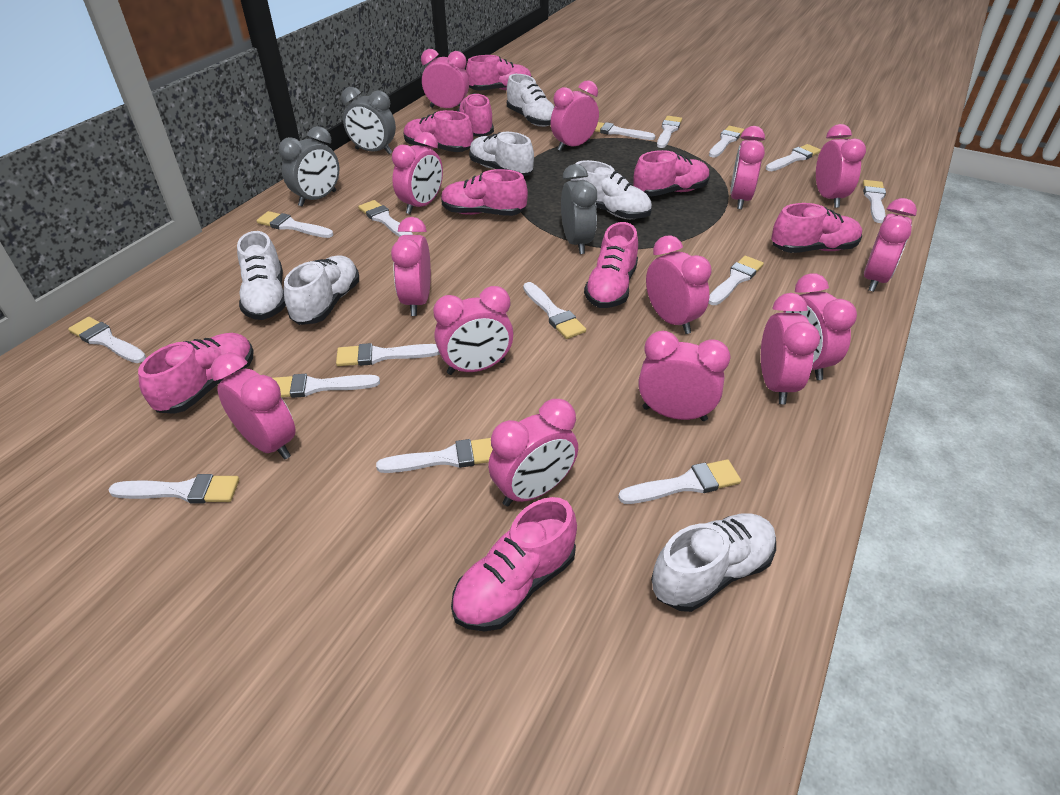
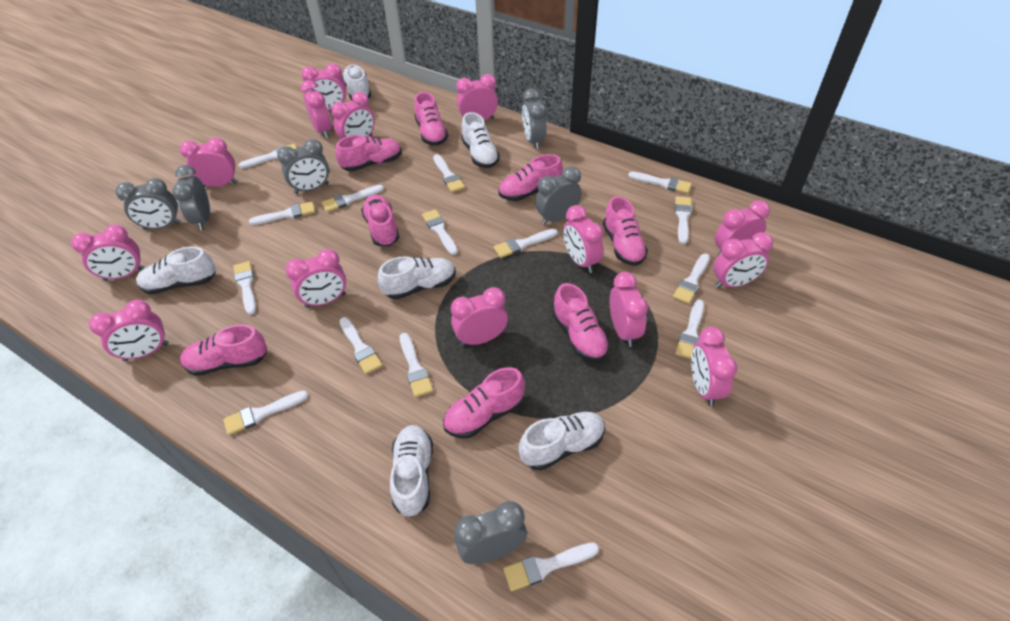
grey clock: 3 -> 6
pink shoe: 9 -> 8

